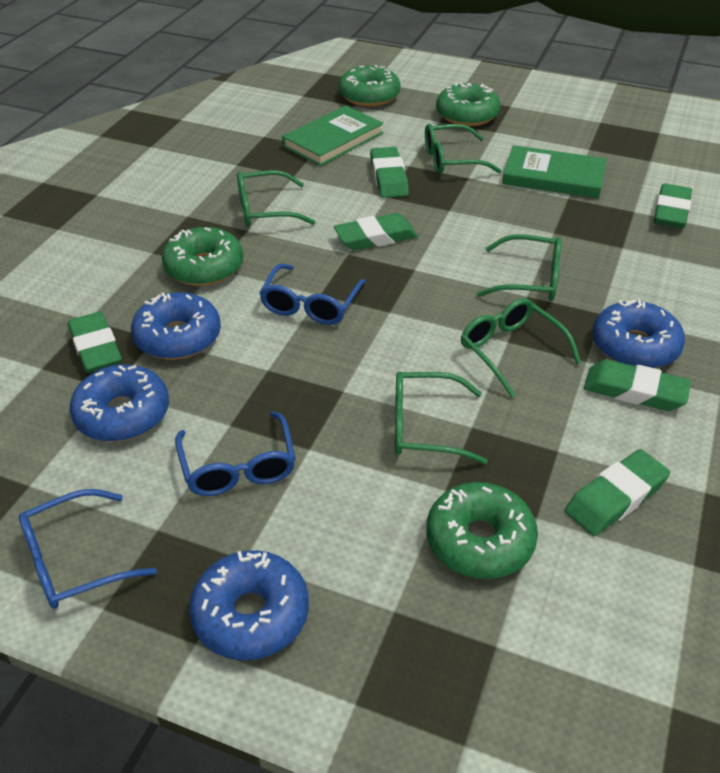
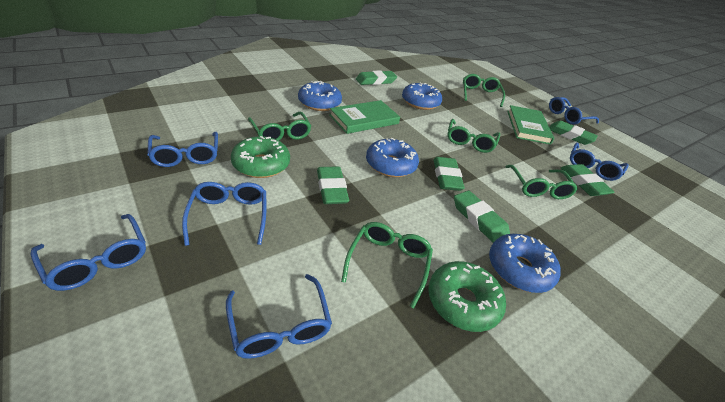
blue glasses: 3 -> 6
green donut: 4 -> 2

